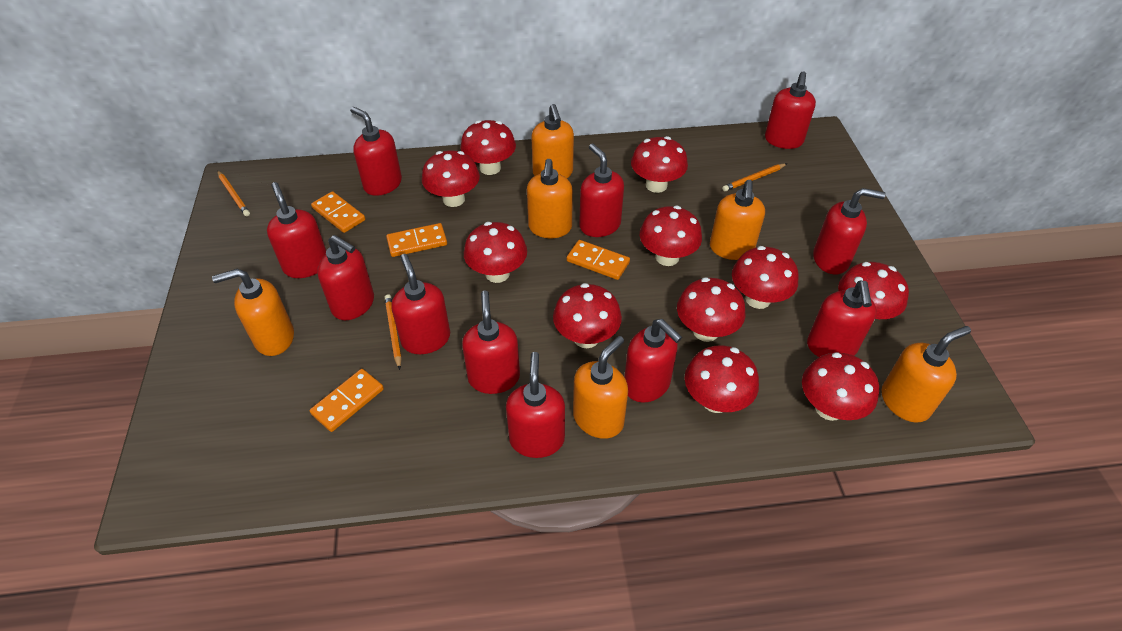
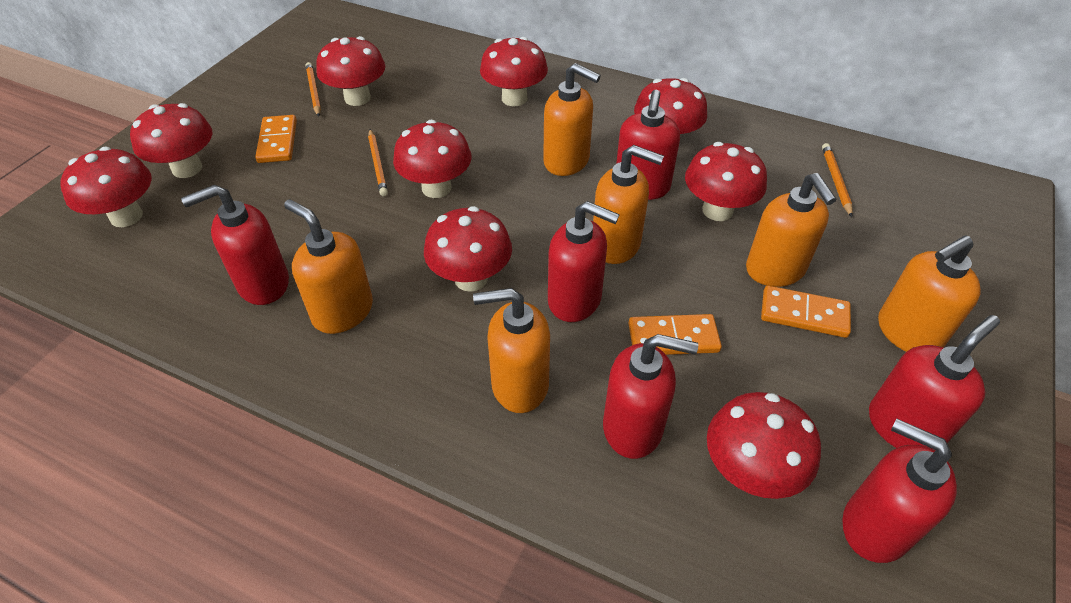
orange domino: 4 -> 3
red mushroom: 11 -> 9
red soap dispenser: 11 -> 6

